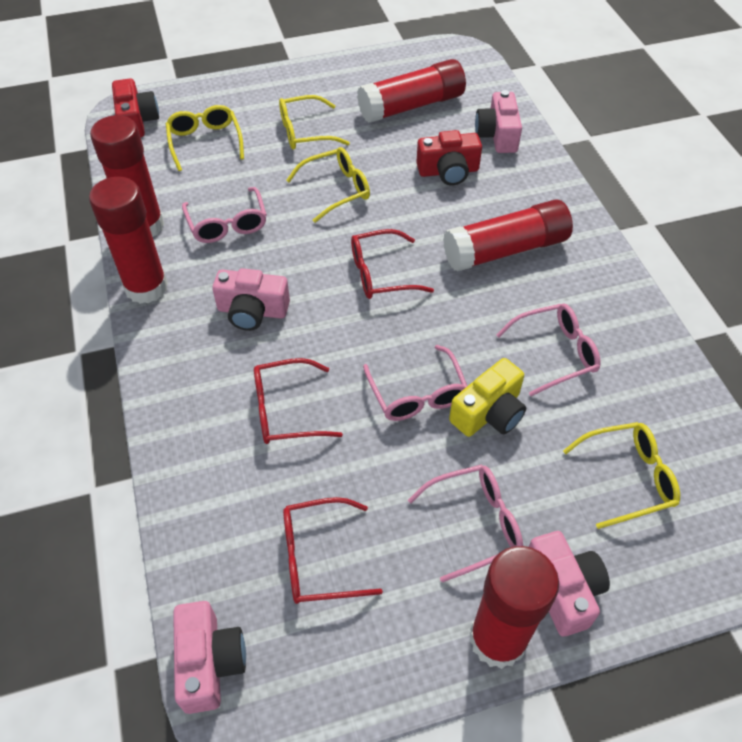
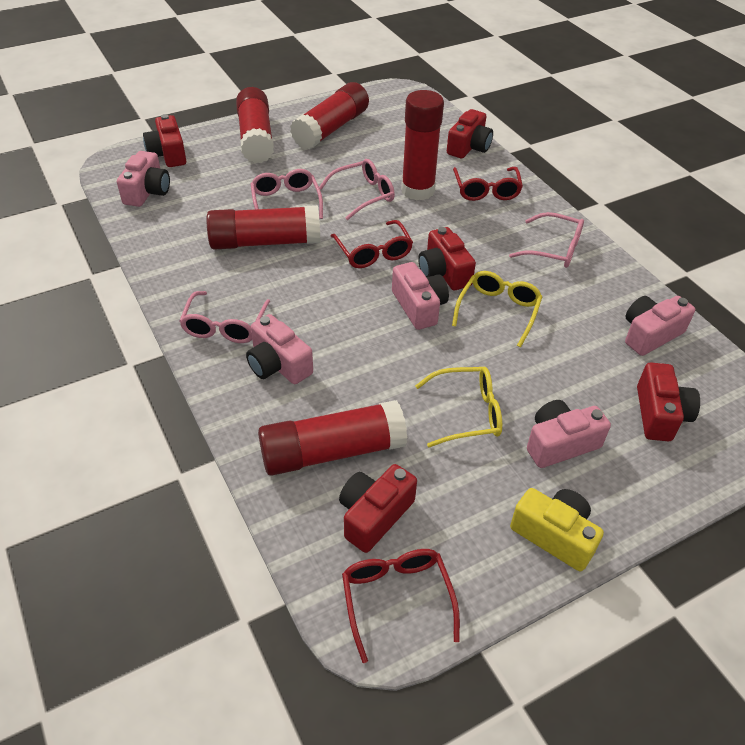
pink camera: 4 -> 5
red camera: 2 -> 5
yellow glasses: 4 -> 2

